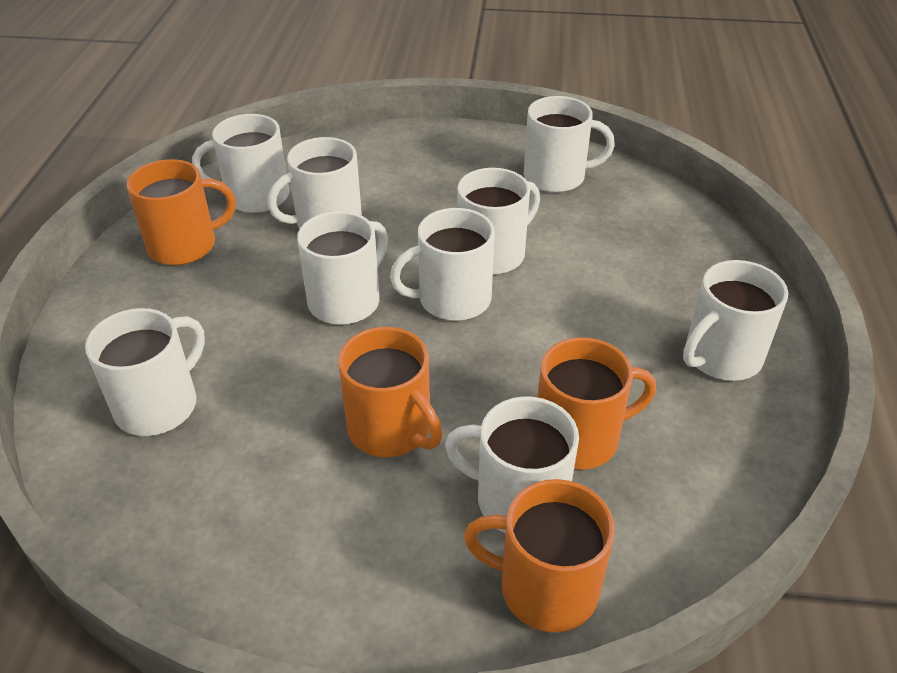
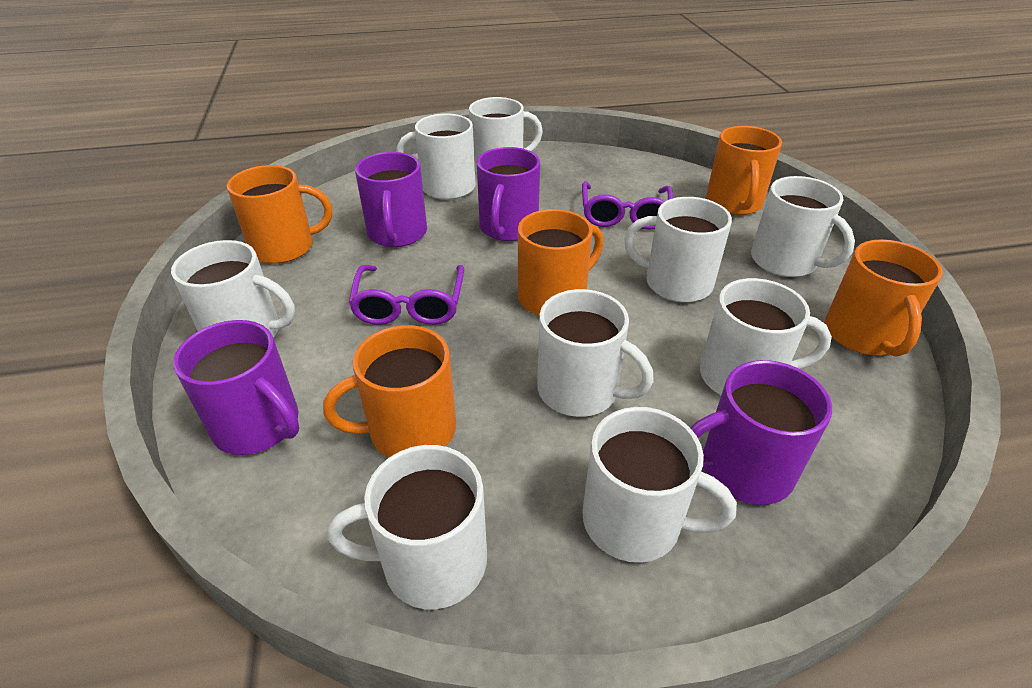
orange mug: 4 -> 5
purple glasses: 0 -> 2
purple mug: 0 -> 4

